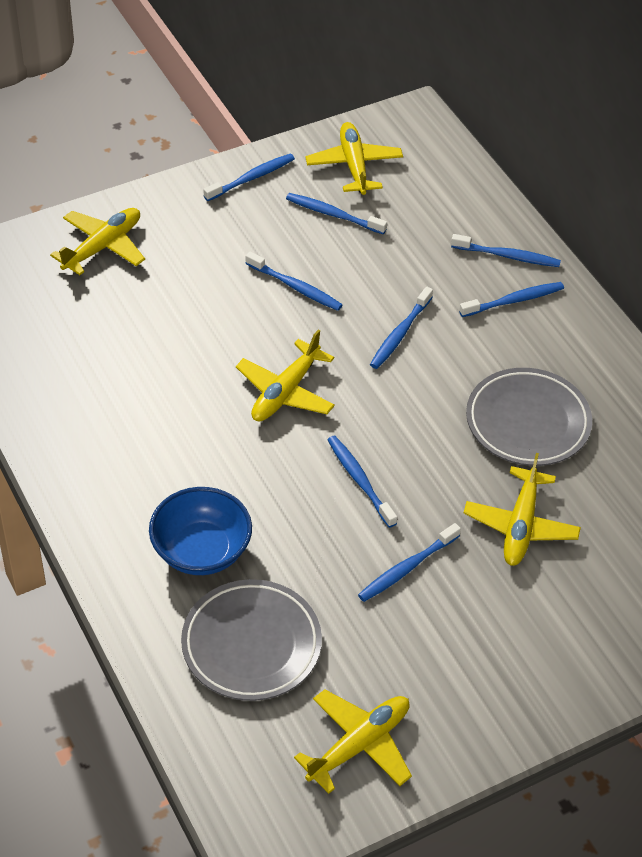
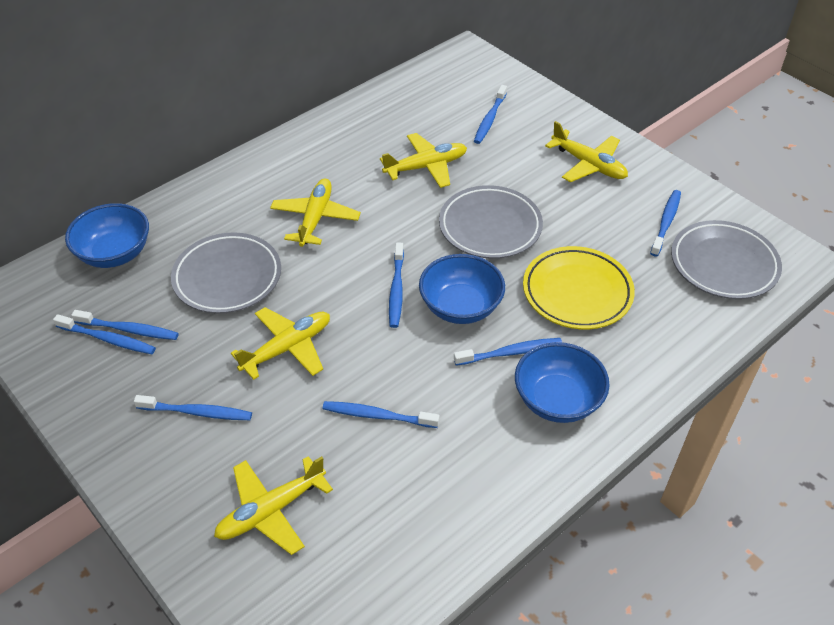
blue bowl: 1 -> 3
grey plate: 2 -> 3
yellow plate: 0 -> 1

